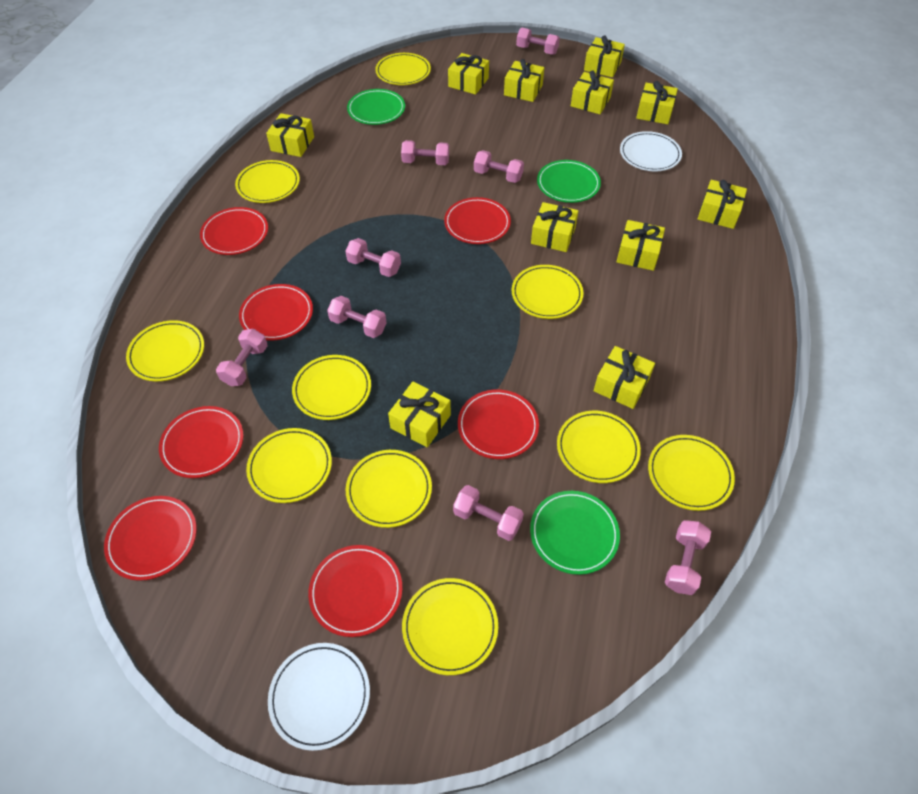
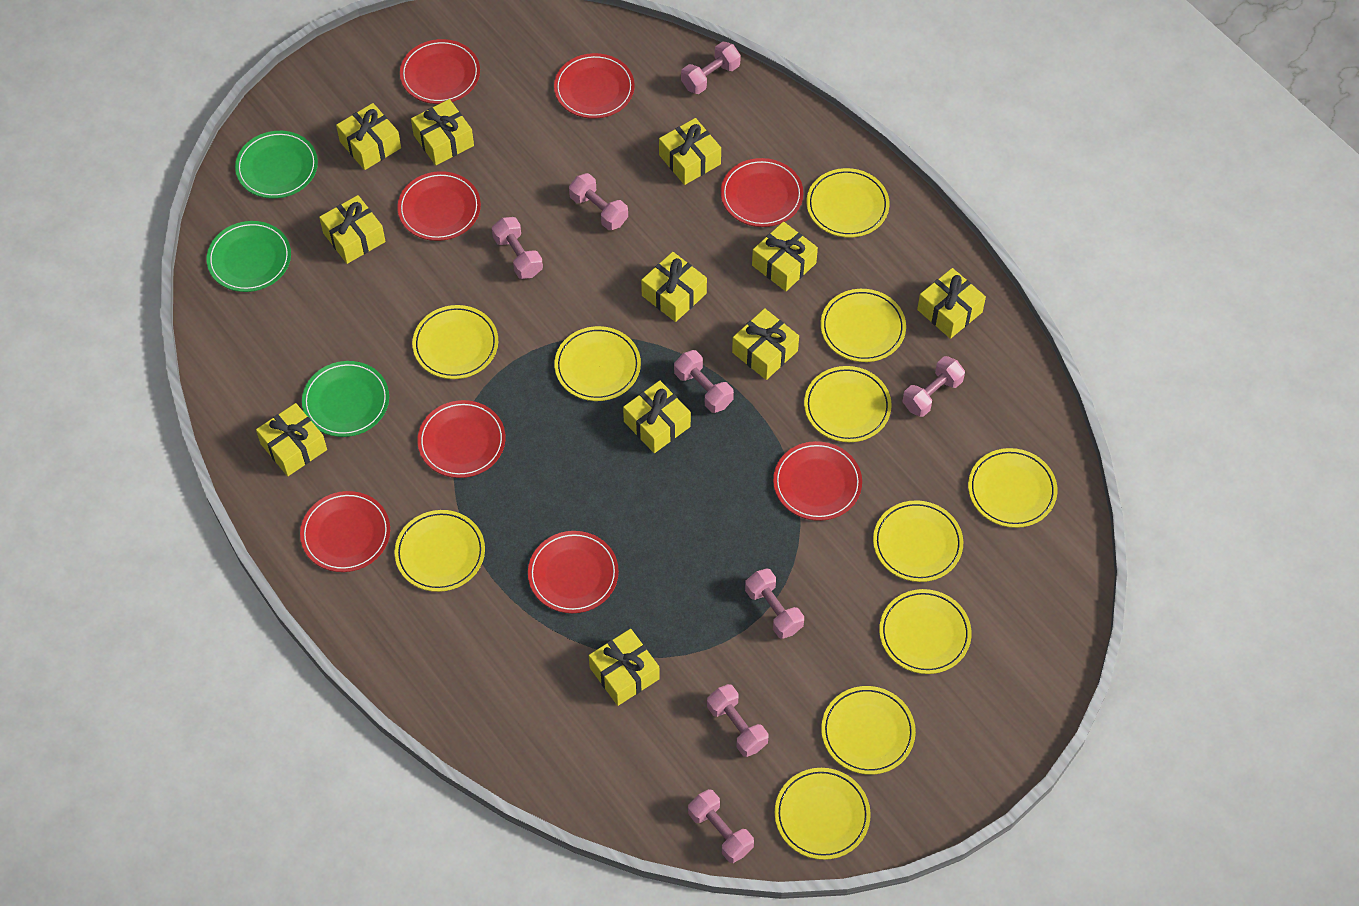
red plate: 7 -> 8
white plate: 2 -> 0
yellow plate: 10 -> 11

